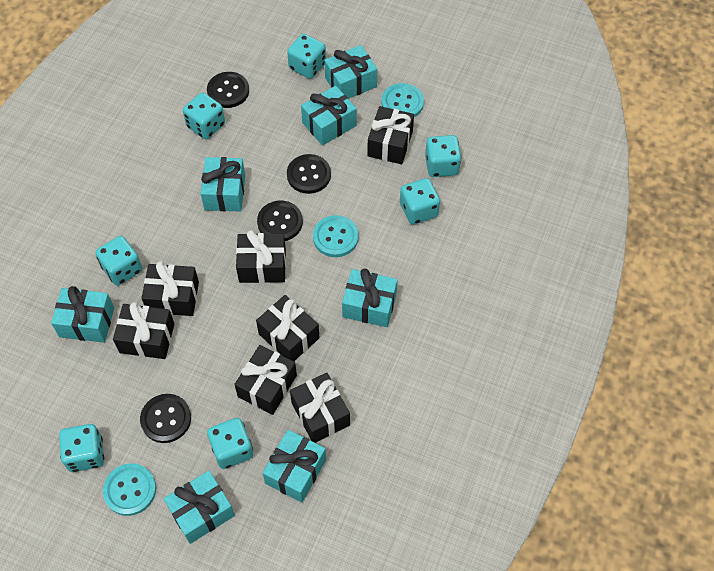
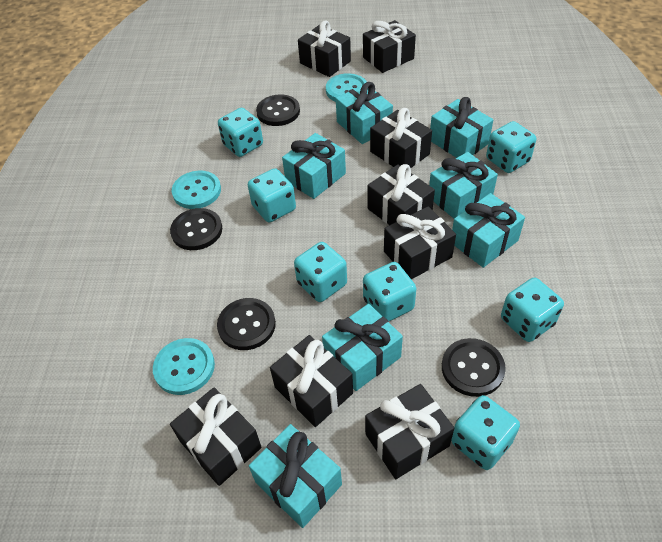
black gift: 7 -> 8

